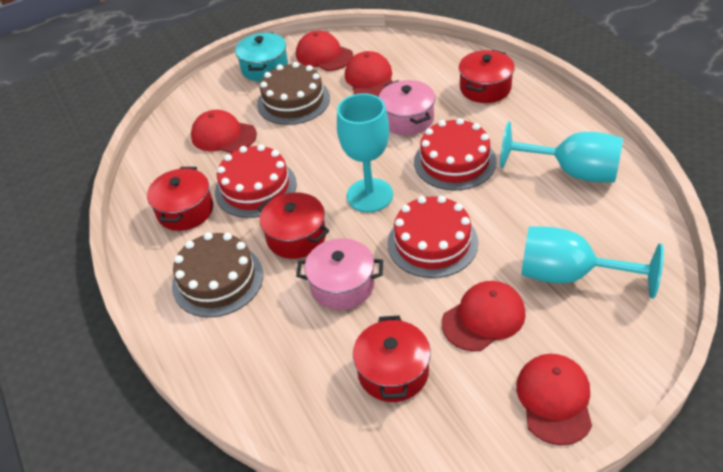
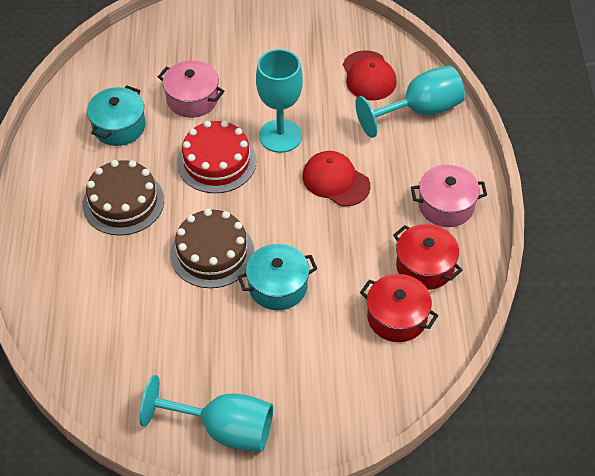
red cake: 3 -> 1
red cap: 5 -> 2
red pot: 4 -> 2
turquoise pot: 1 -> 2

